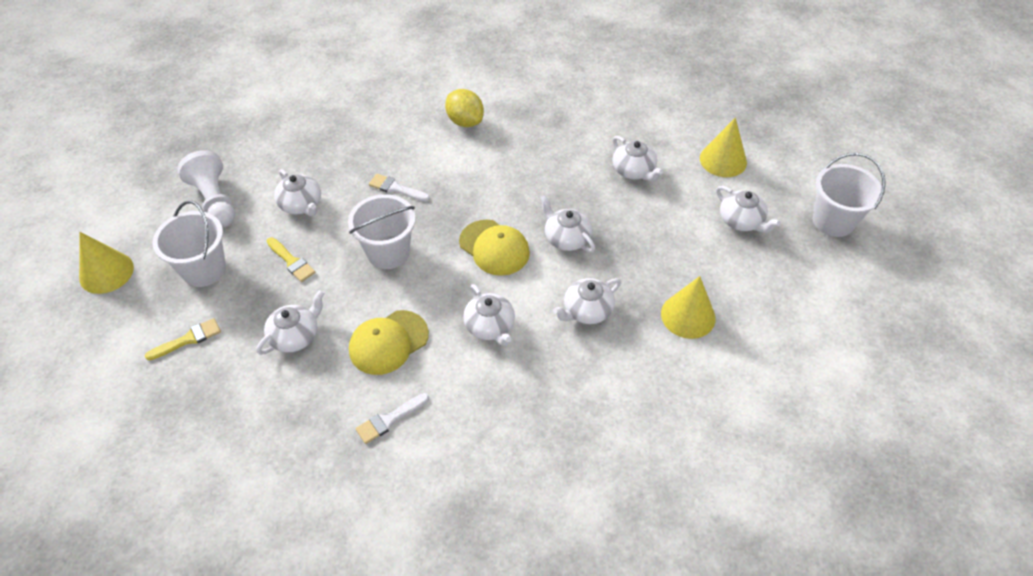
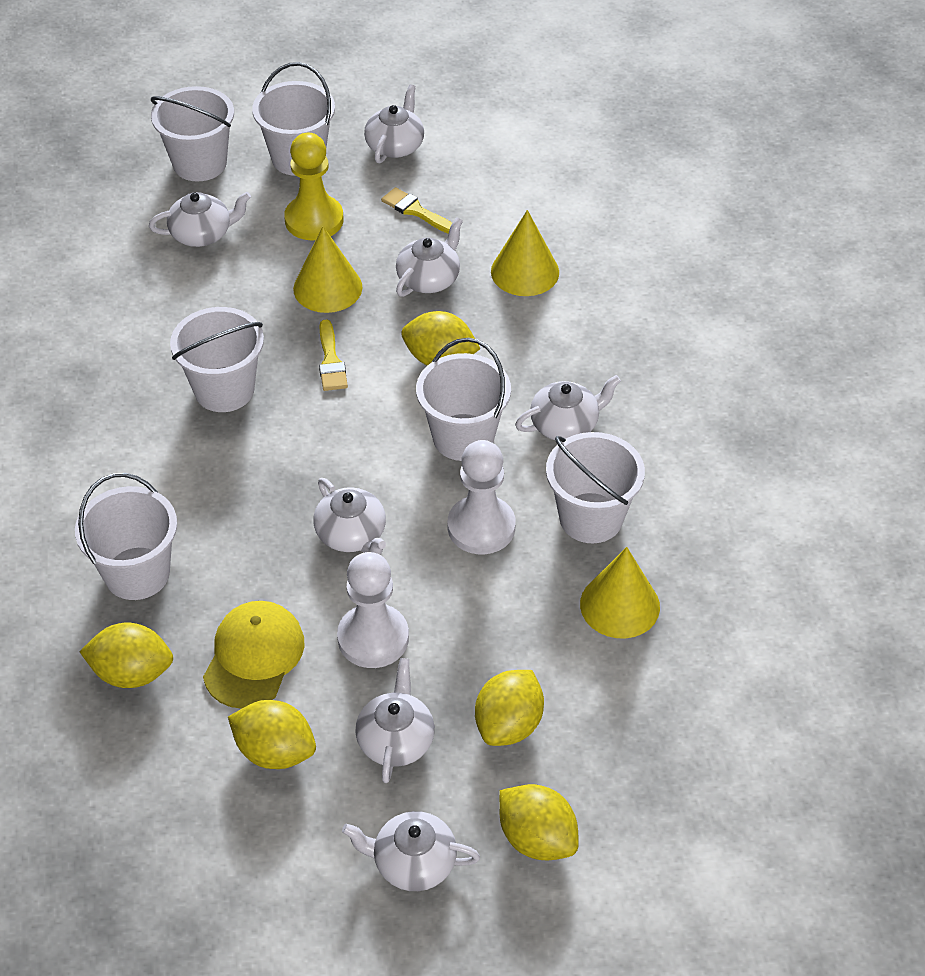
white brush: 2 -> 0
white bucket: 3 -> 6
white pawn: 1 -> 2
yellow cap: 2 -> 1
yellow lemon: 1 -> 5
yellow pawn: 0 -> 1

